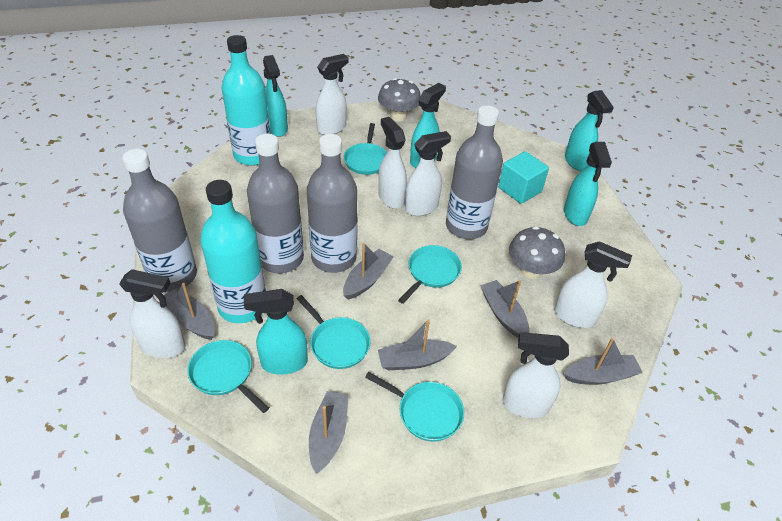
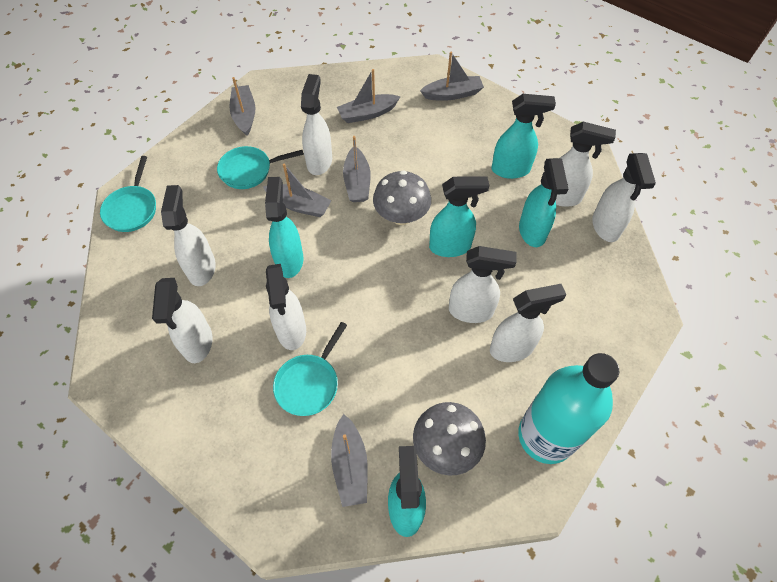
grey bottle: 4 -> 0
turquoise bottle: 2 -> 1
turquoise cube: 1 -> 0
turquoise pan: 5 -> 3
white spray bottle: 6 -> 8

